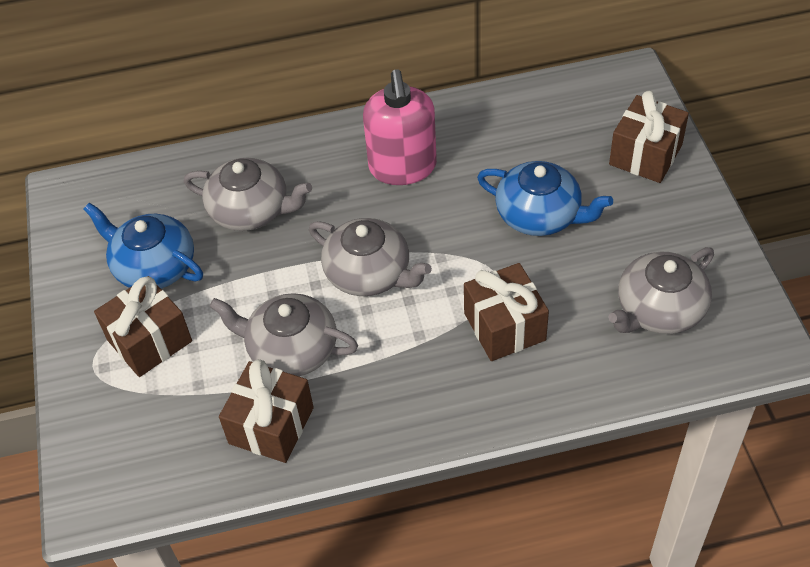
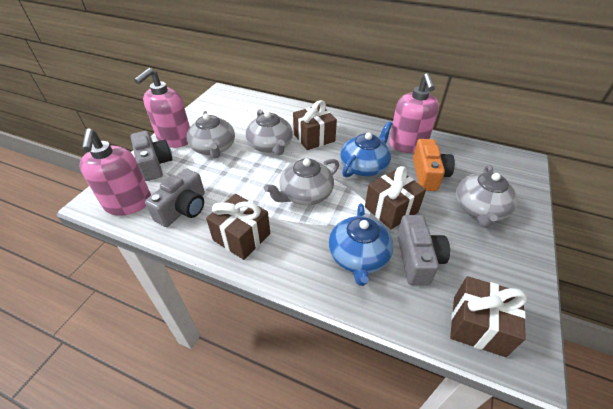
grey camera: 0 -> 3
orange camera: 0 -> 1
pink soap dispenser: 1 -> 3

